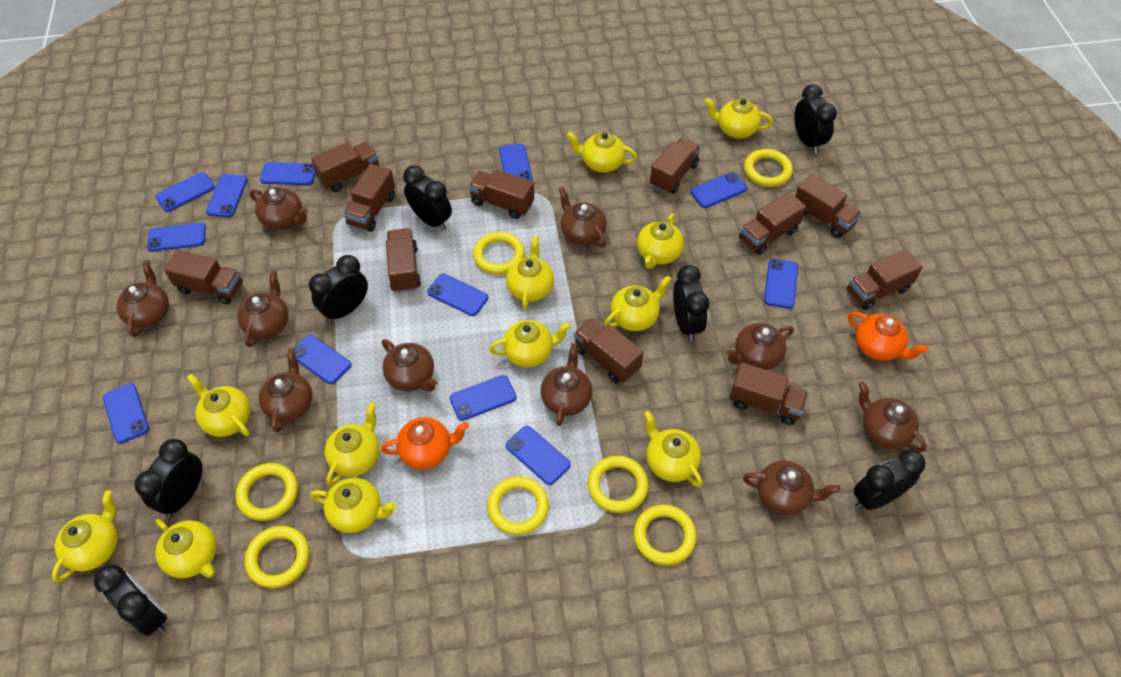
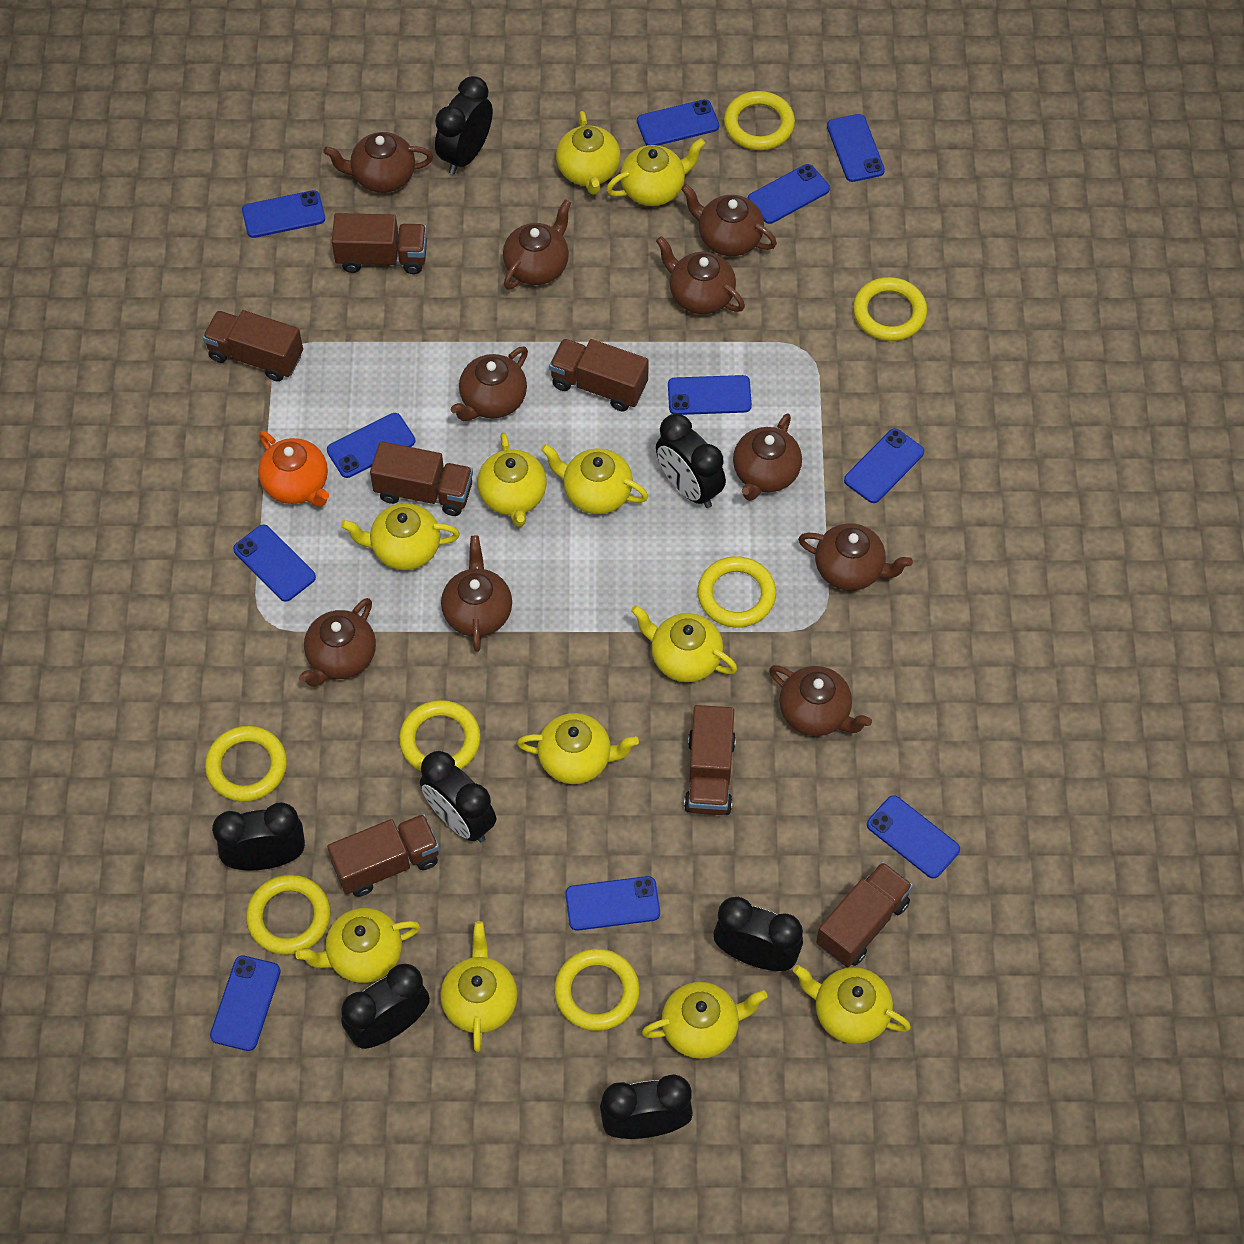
blue phone: 12 -> 11
brown truck: 11 -> 7
orange teapot: 2 -> 1
yellow teapot: 12 -> 11

